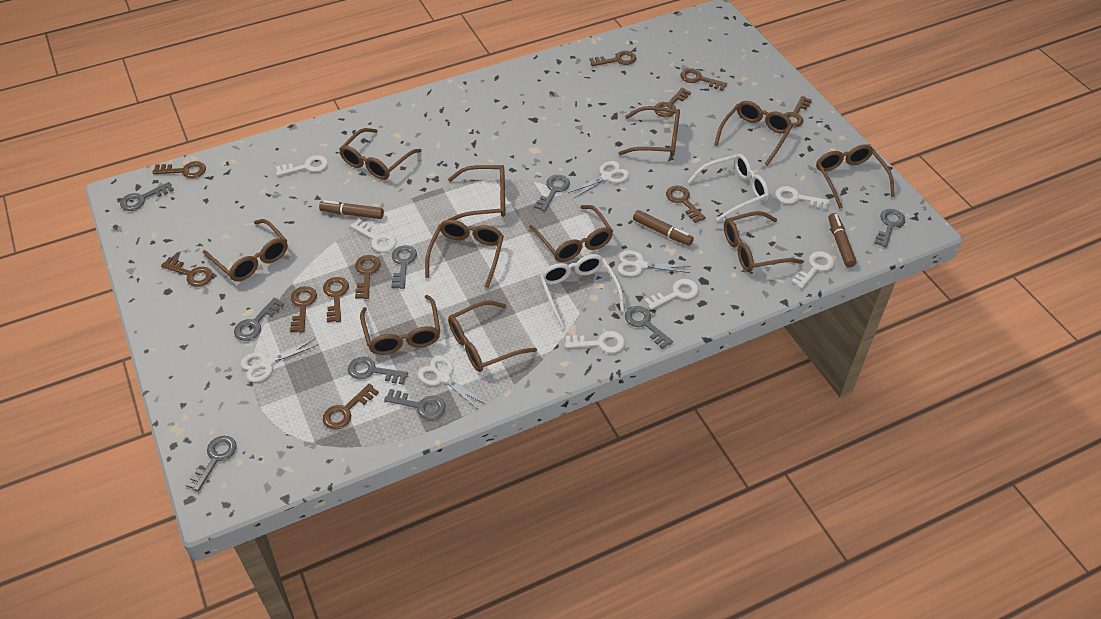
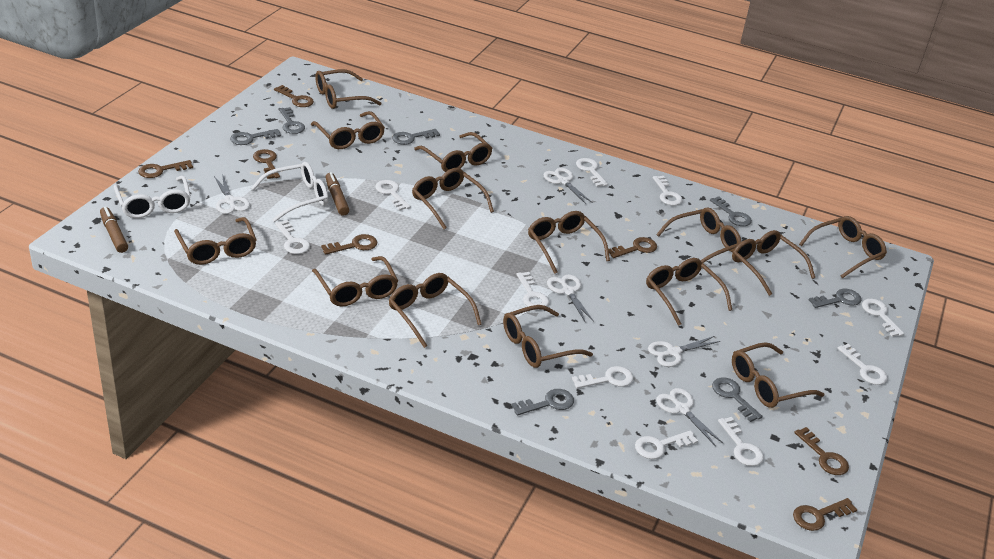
brown glasses: 11 -> 14
brown key: 11 -> 7
brown marker: 3 -> 2
grey key: 9 -> 7
white key: 6 -> 10
white scissors: 4 -> 5

